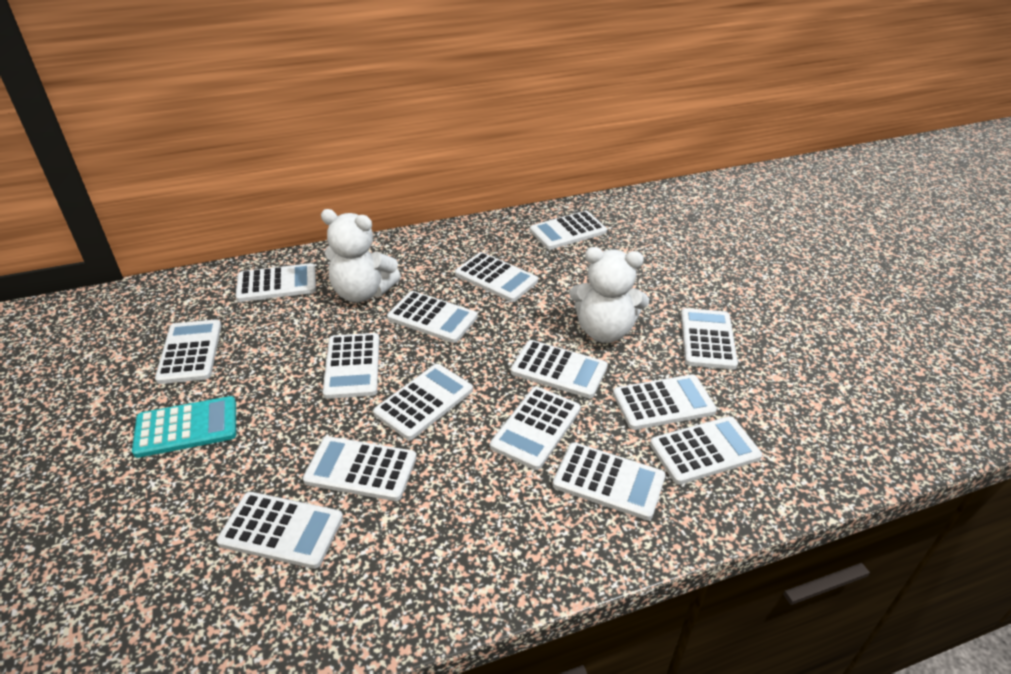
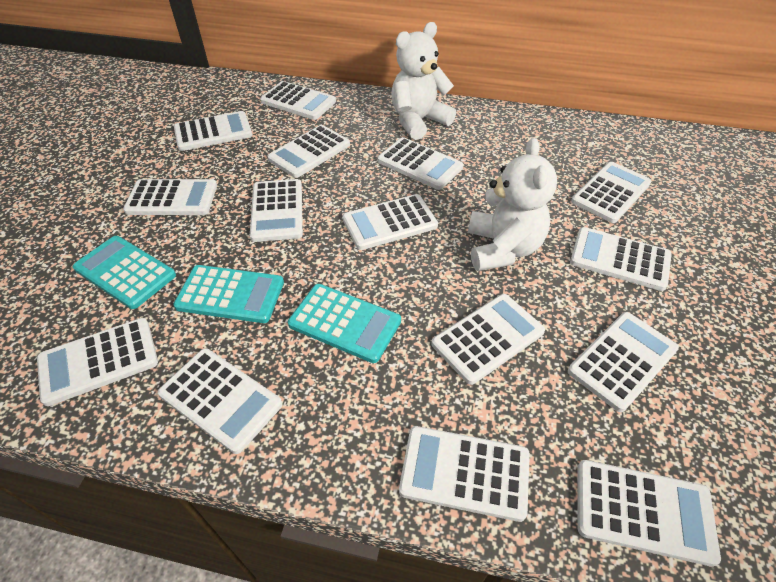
turquoise calculator: 1 -> 3

